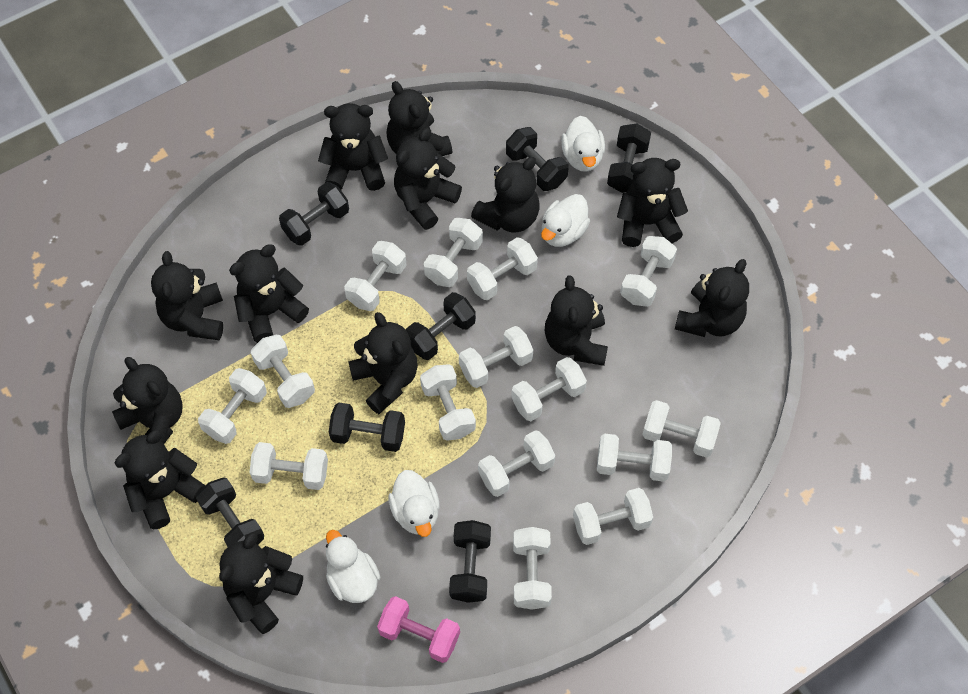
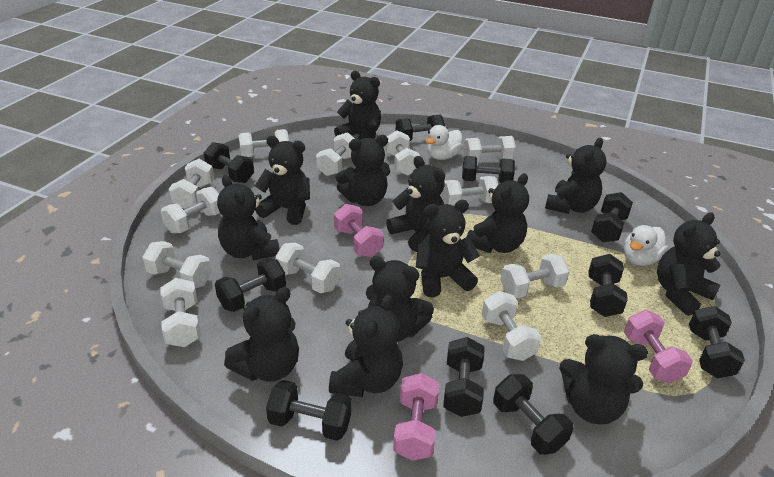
black dumbbell: 7 -> 10
pink dumbbell: 1 -> 3
white duck: 4 -> 2
white dumbbell: 15 -> 12

